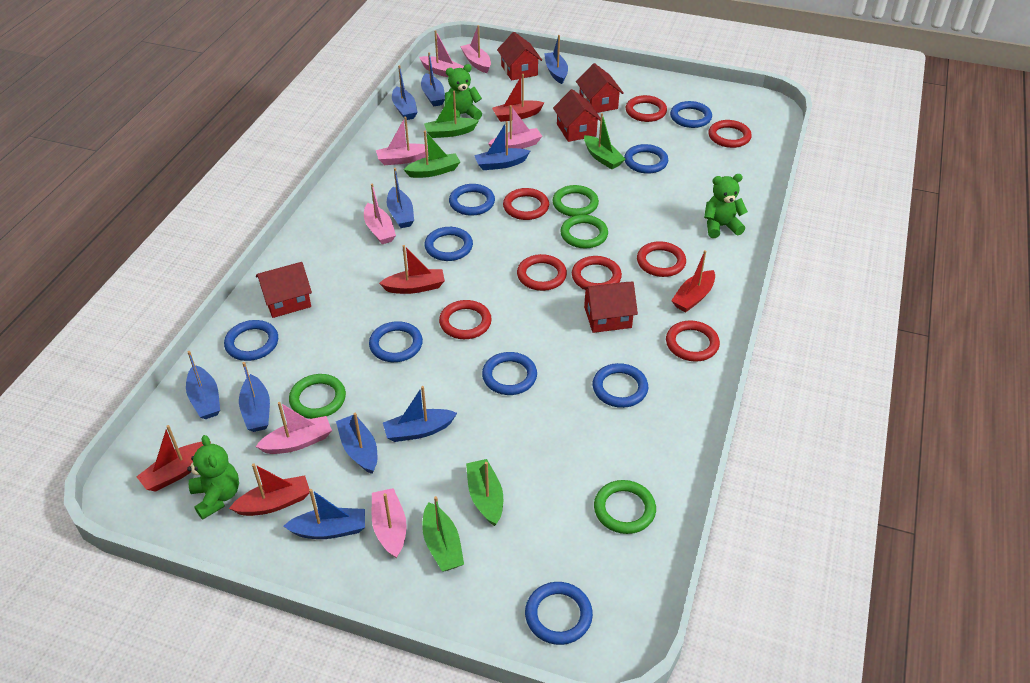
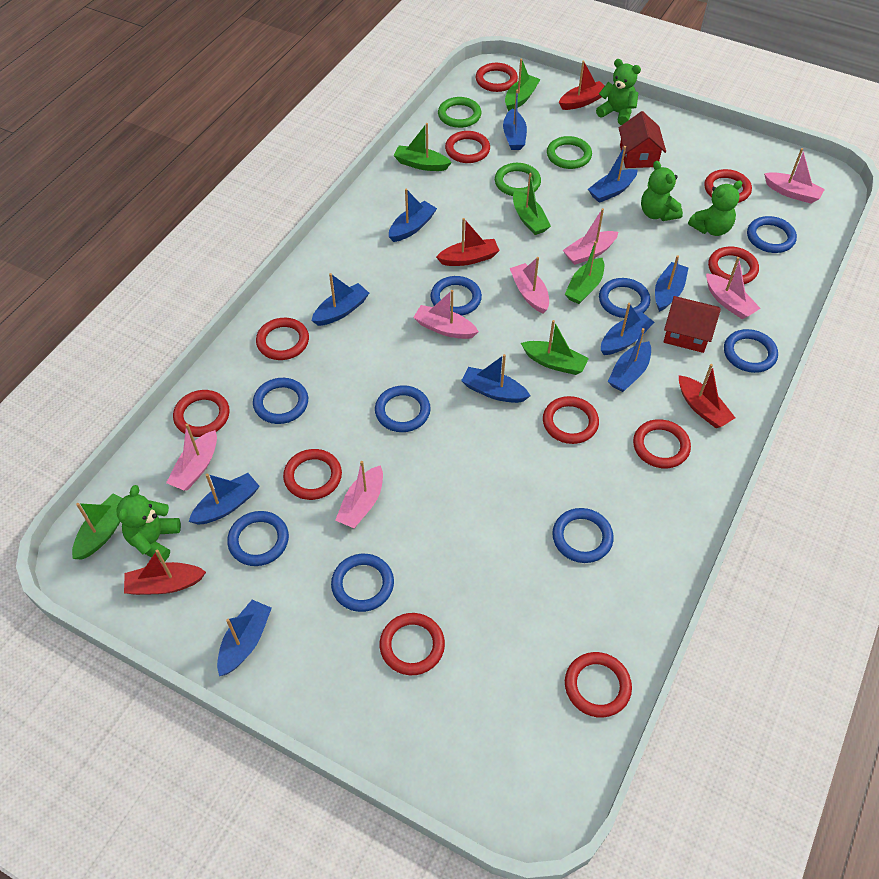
green boat: 5 -> 6
green ring: 4 -> 3
green teddy bear: 3 -> 4
red boat: 5 -> 4
red house: 5 -> 2
red ring: 8 -> 11

